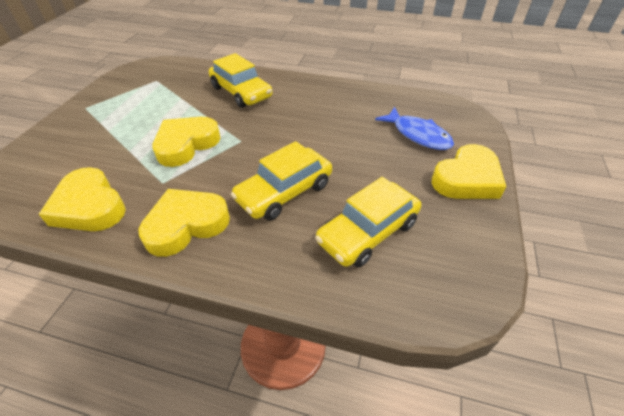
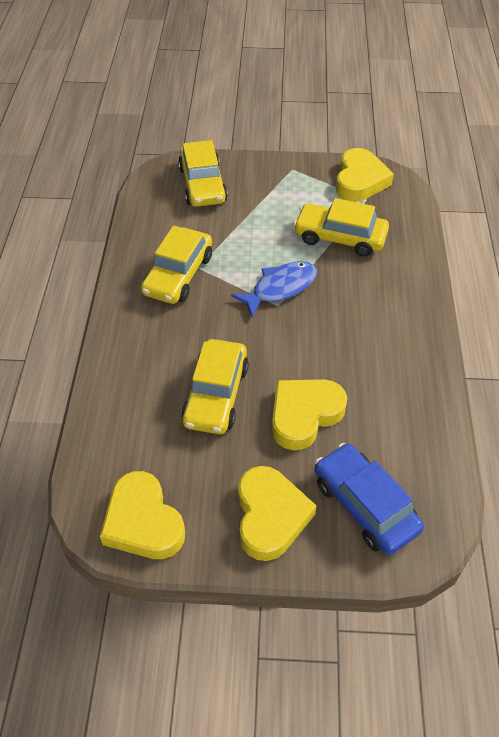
blue car: 0 -> 1
yellow car: 3 -> 4

